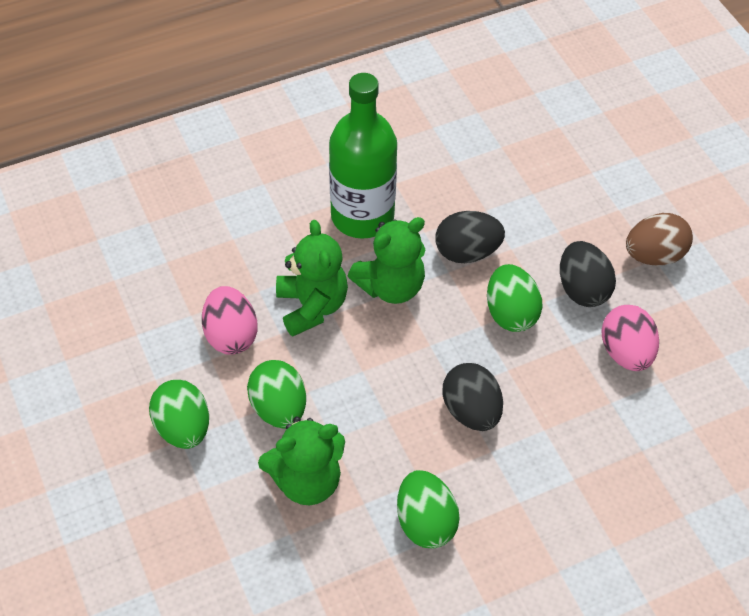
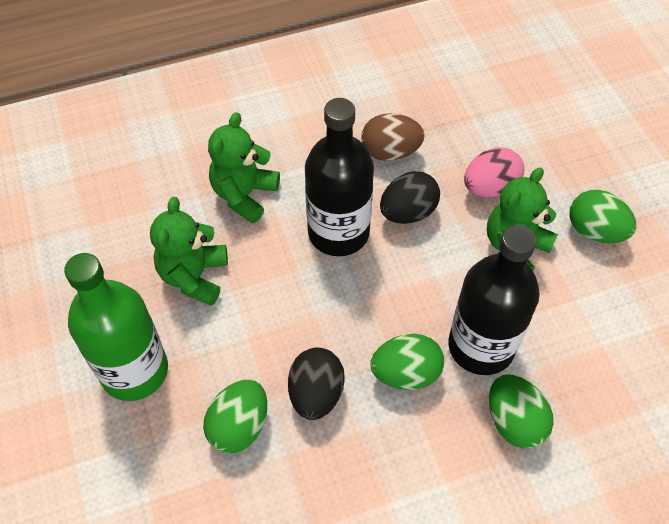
black bottle: 0 -> 2
black egg: 3 -> 2
pink egg: 2 -> 1

